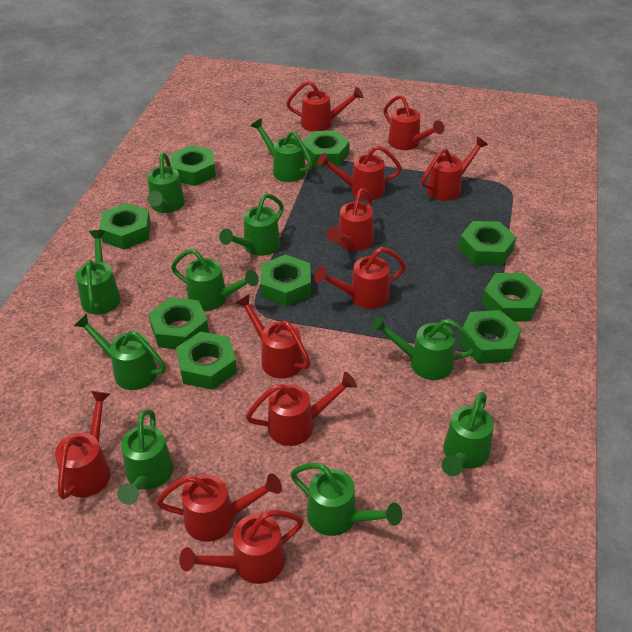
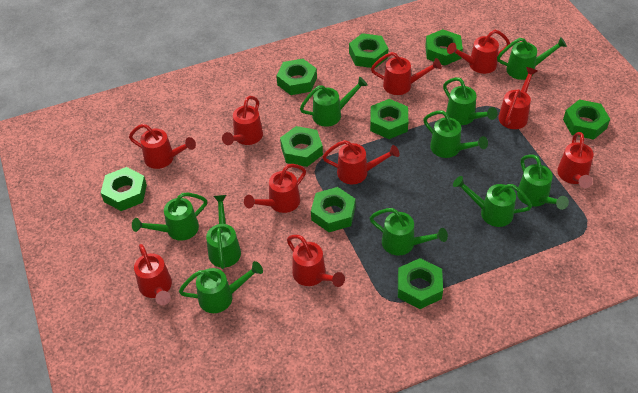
red watering can: 11 -> 10

